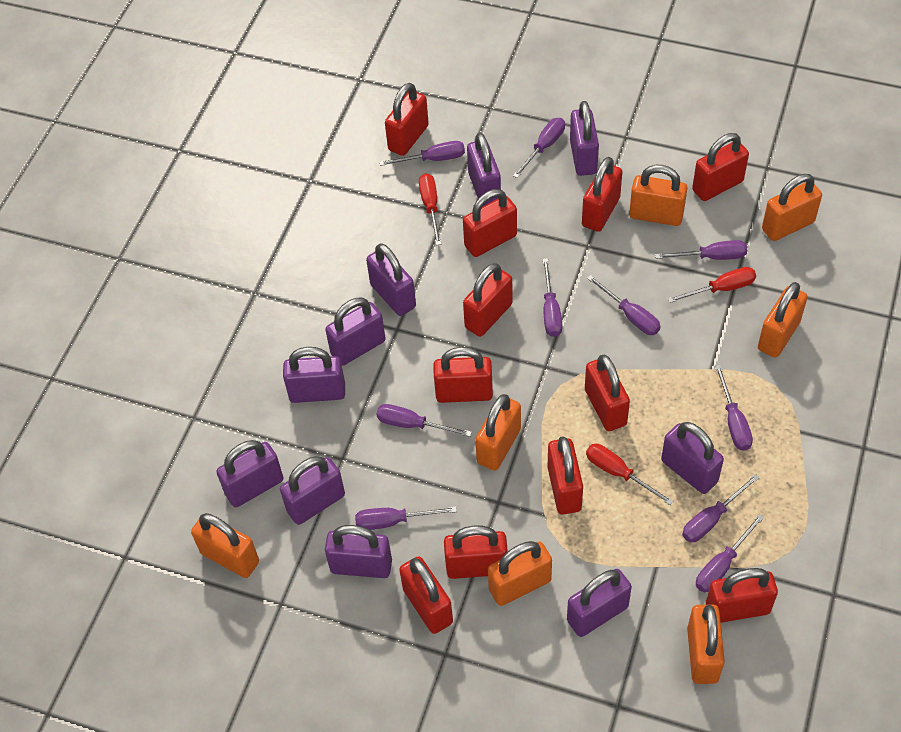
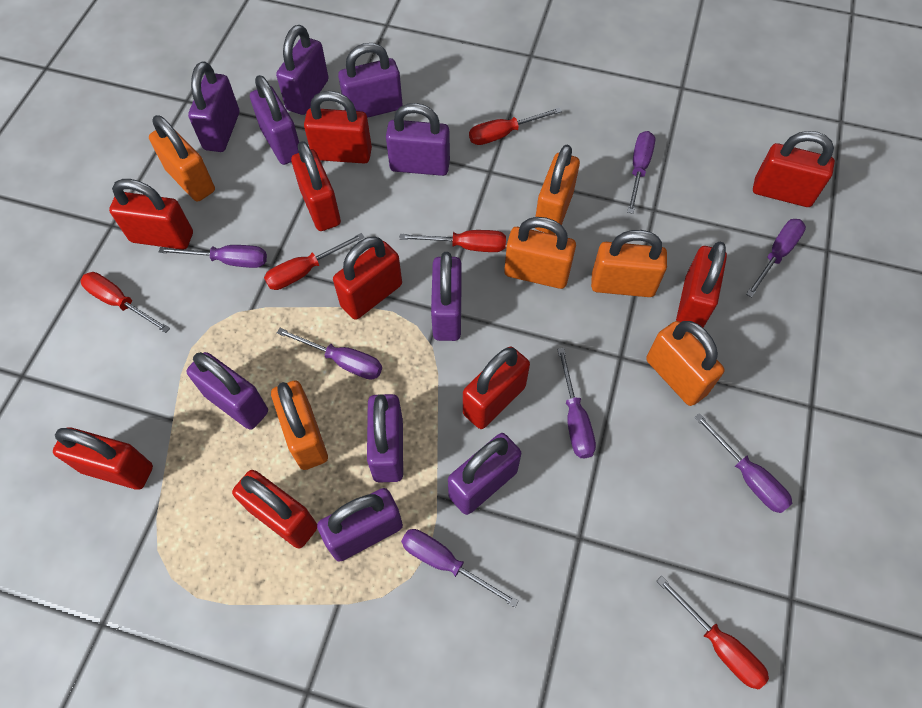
orange padlock: 7 -> 6
purple screwdriver: 10 -> 7
red padlock: 11 -> 9
red screwdriver: 3 -> 5

